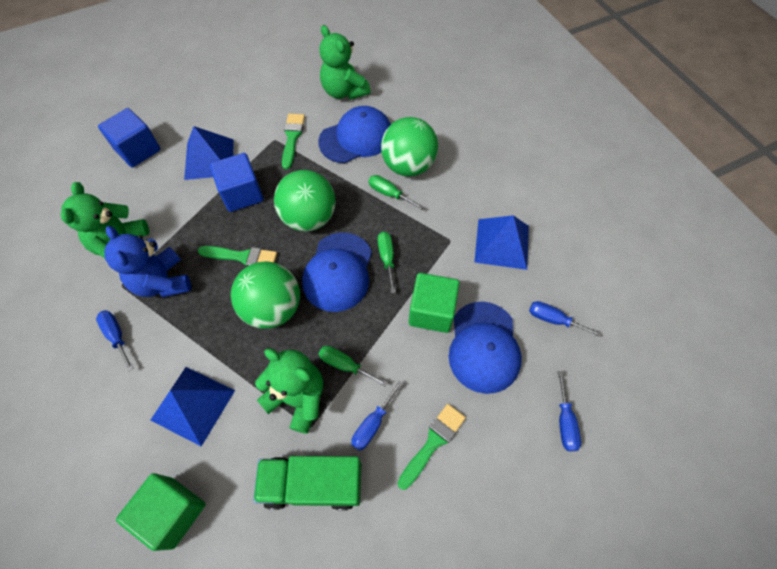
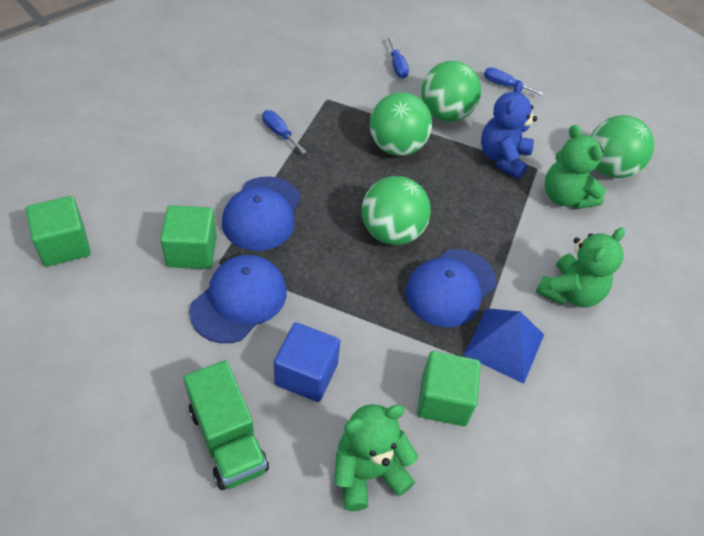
blue cube: 2 -> 1
blue pyramid: 3 -> 1
blue screwdriver: 4 -> 3
green ball: 3 -> 4
green brush: 3 -> 0
green cube: 2 -> 3
green screwdriver: 3 -> 0

